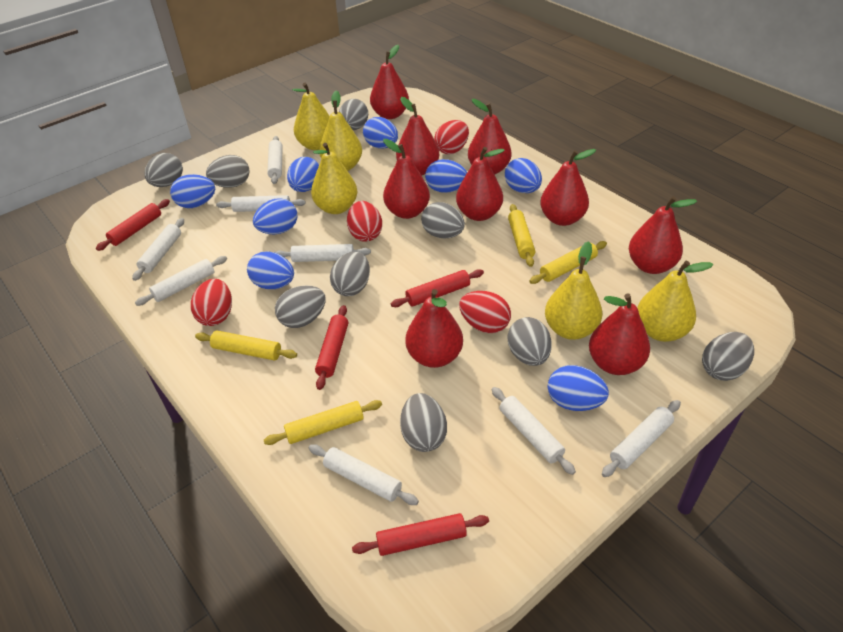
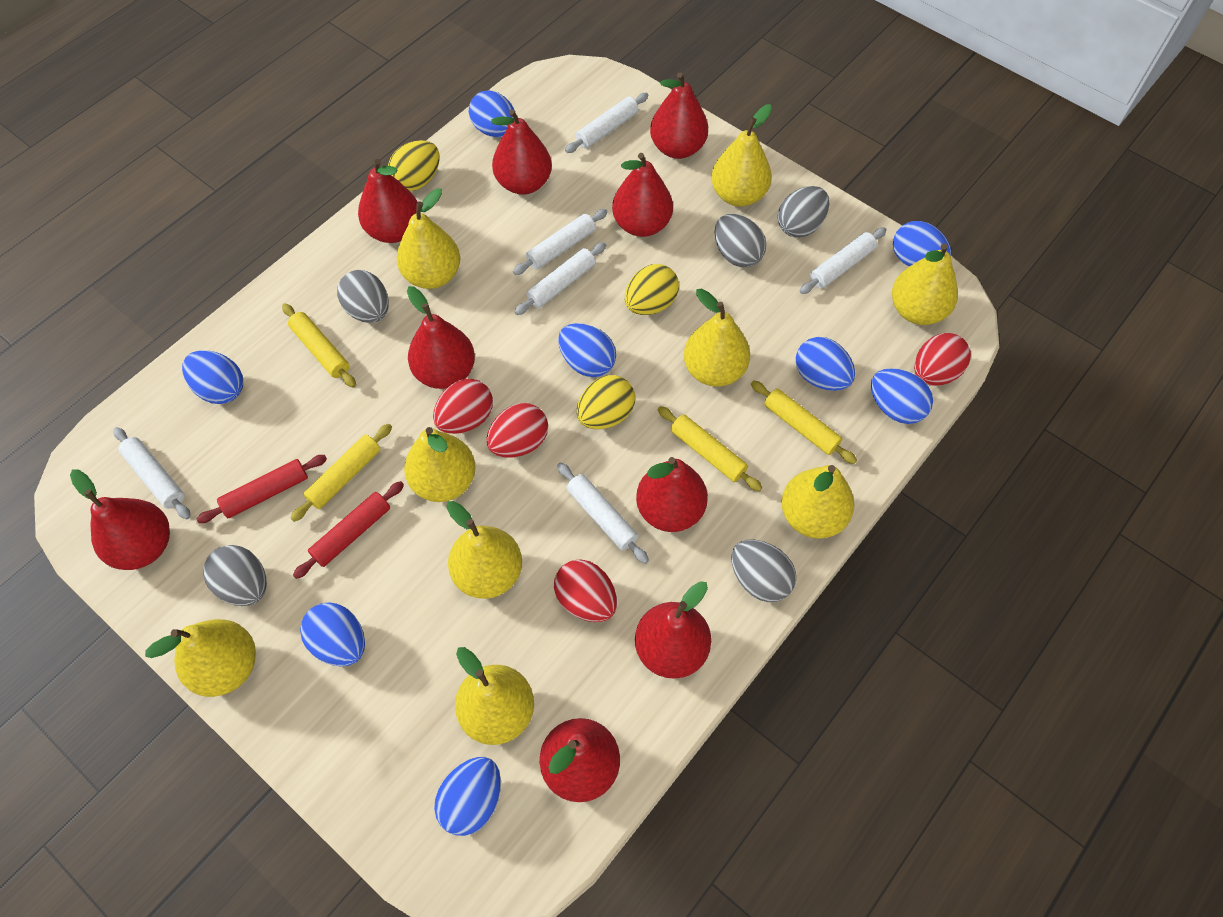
grey egg: 9 -> 5
red rolling pin: 4 -> 2
white rolling pin: 8 -> 6
yellow egg: 0 -> 3
yellow pear: 5 -> 9

